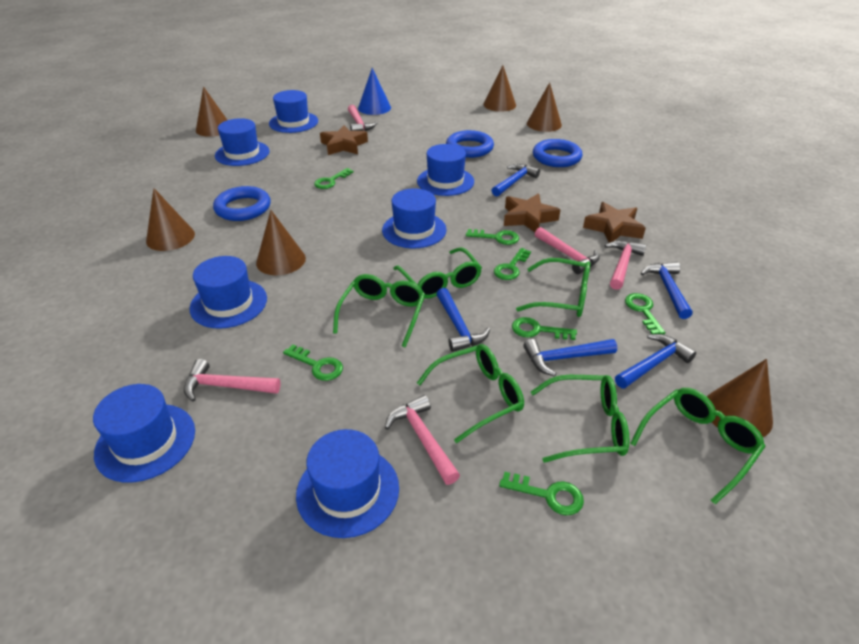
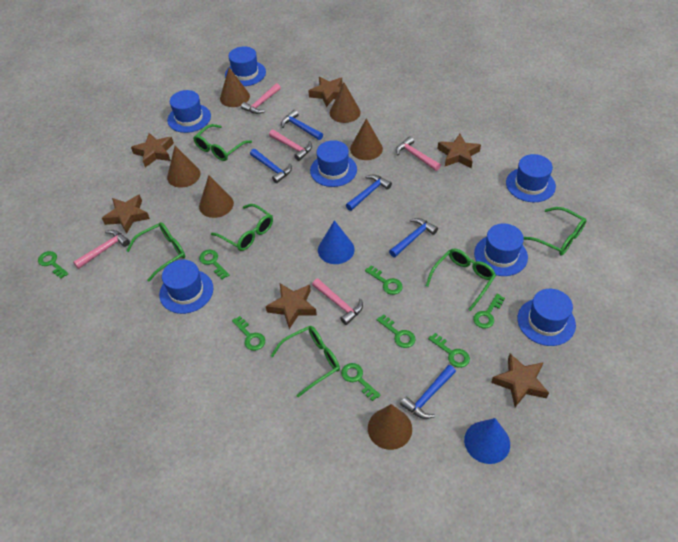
blue cone: 1 -> 2
blue ring: 3 -> 0
brown star: 3 -> 6
green key: 7 -> 8

